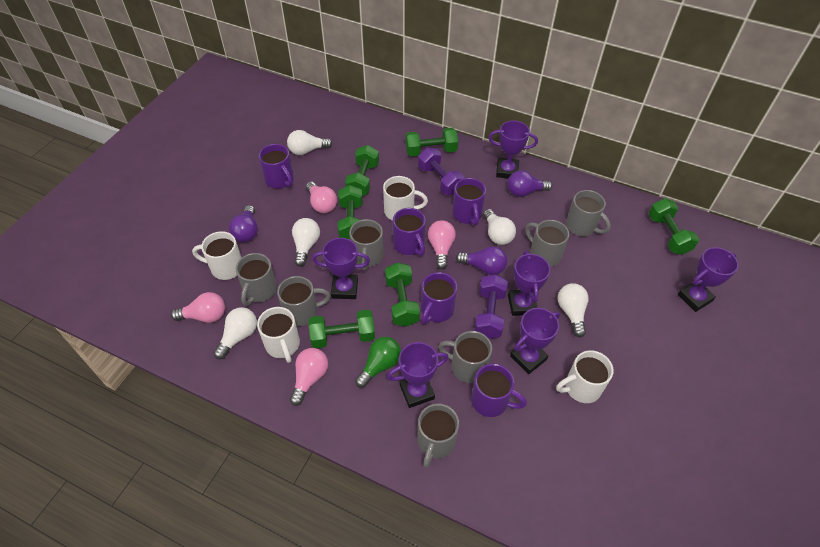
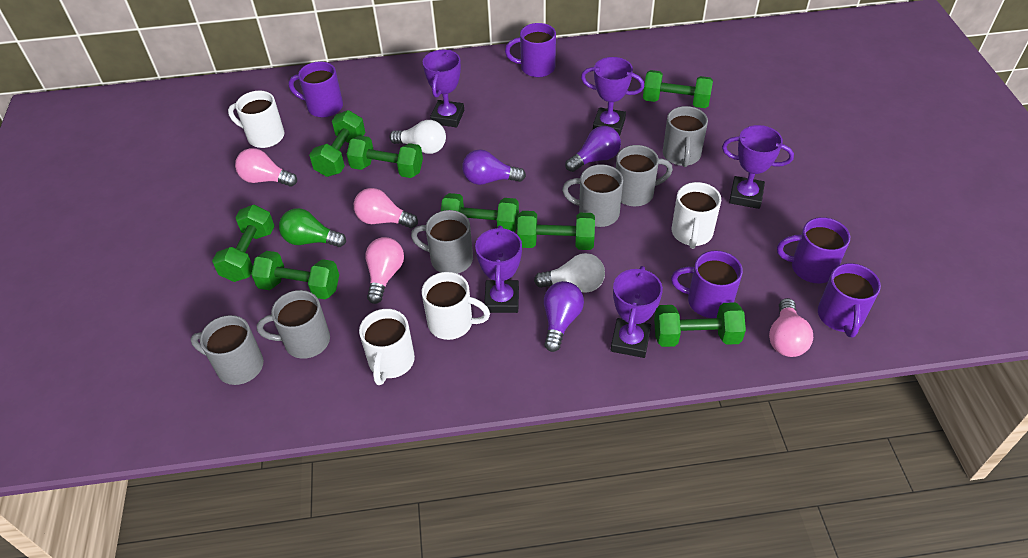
green dumbbell: 6 -> 8
grey mug: 7 -> 6
purple dumbbell: 2 -> 0
purple trophy: 6 -> 5
white light bulb: 5 -> 2

